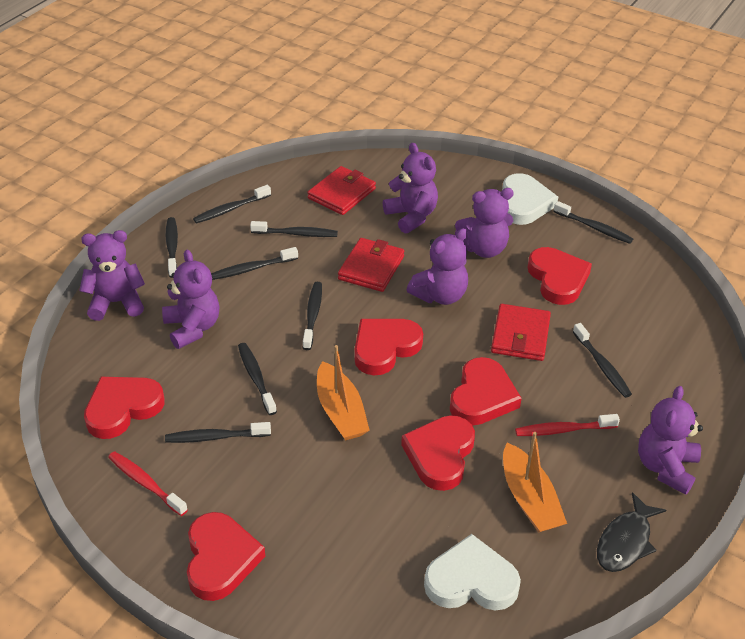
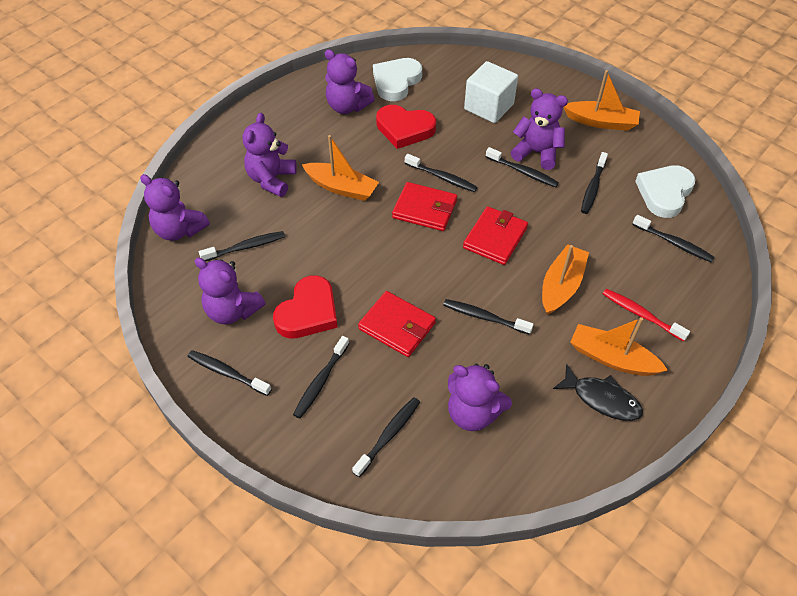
orange boat: 2 -> 4
red heart: 6 -> 2
red toothbrush: 2 -> 1
white cube: 0 -> 1

